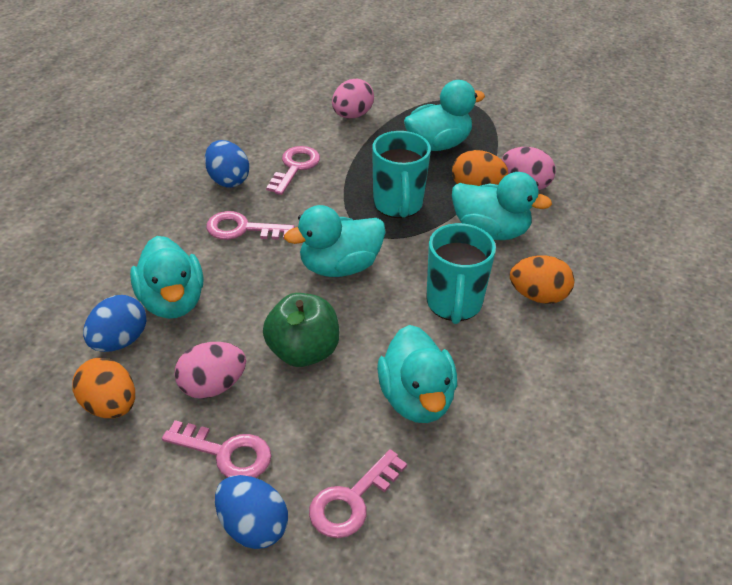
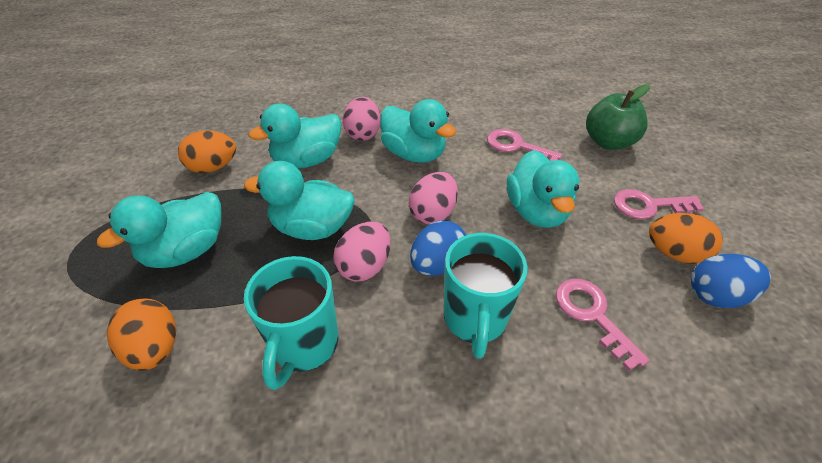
blue egg: 3 -> 2
pink key: 4 -> 3

